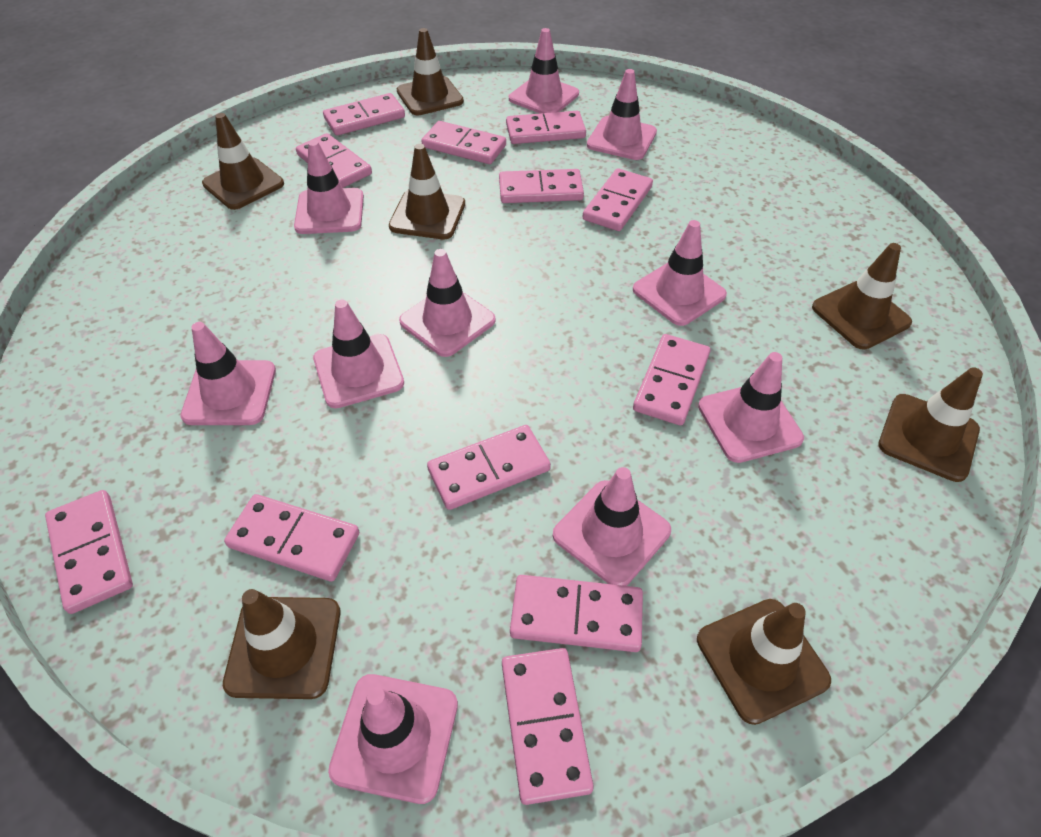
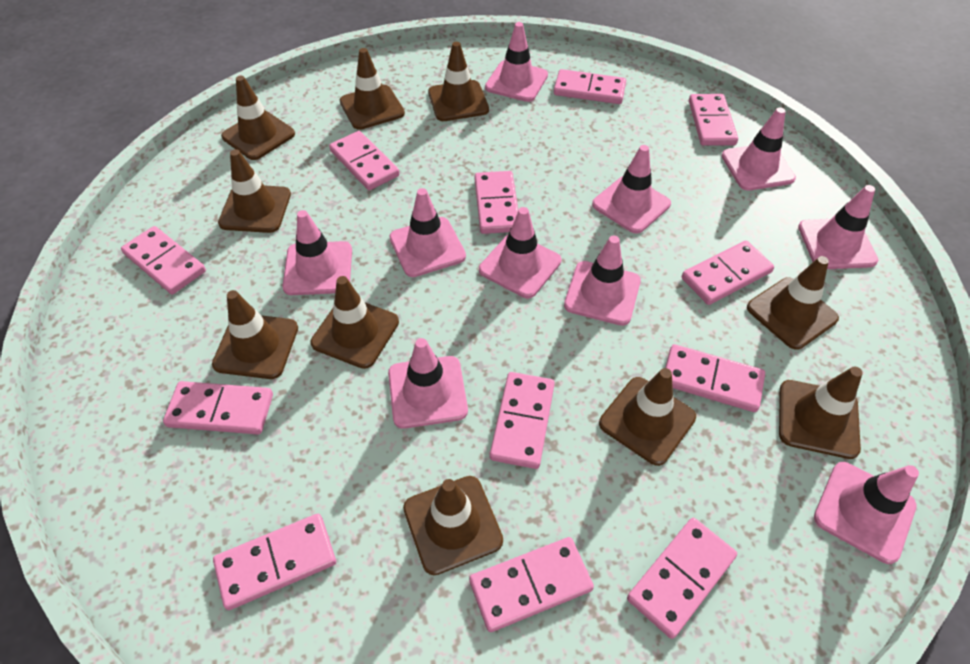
brown traffic cone: 7 -> 10

